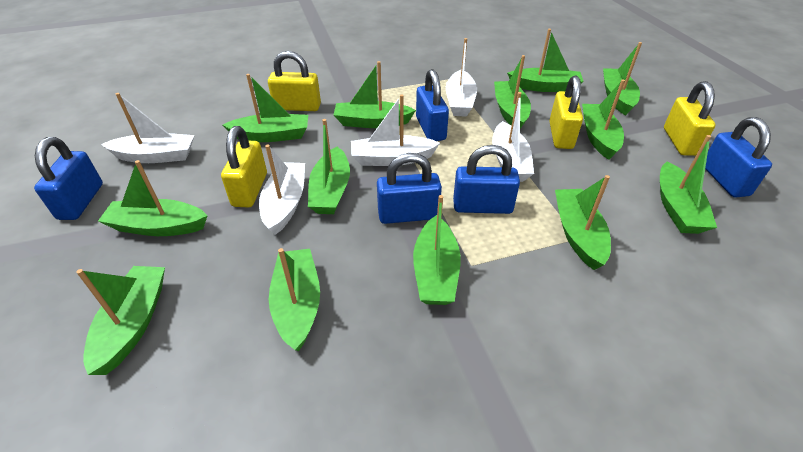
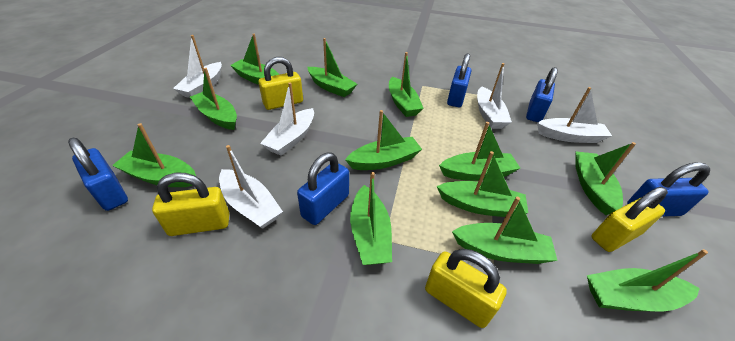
green boat: 13 -> 12

